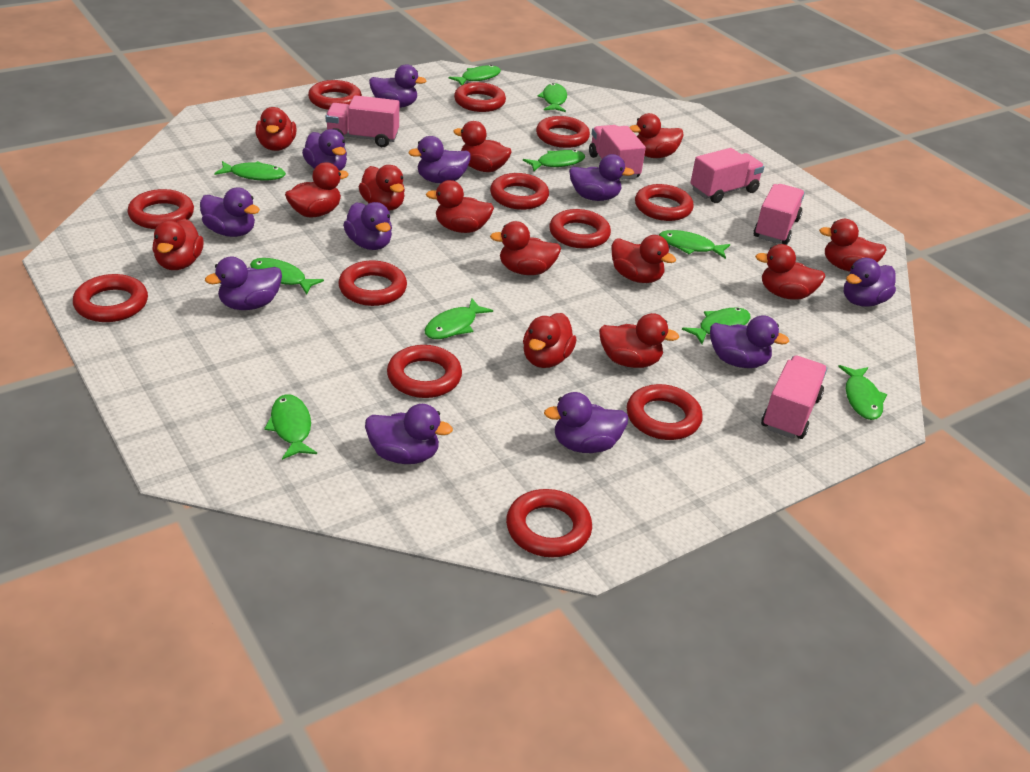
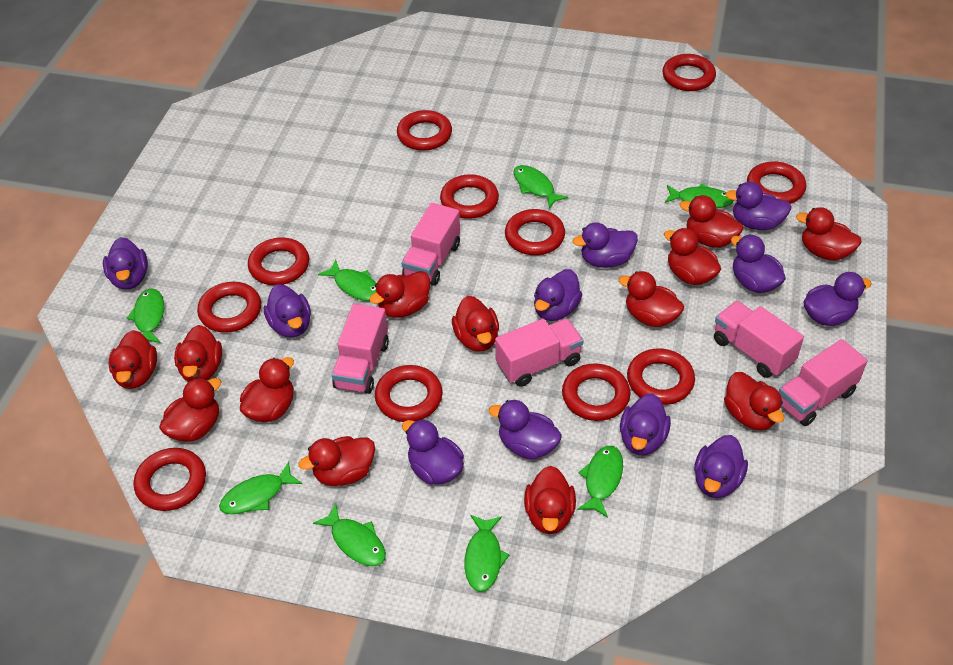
green fish: 10 -> 8
red ring: 12 -> 11

